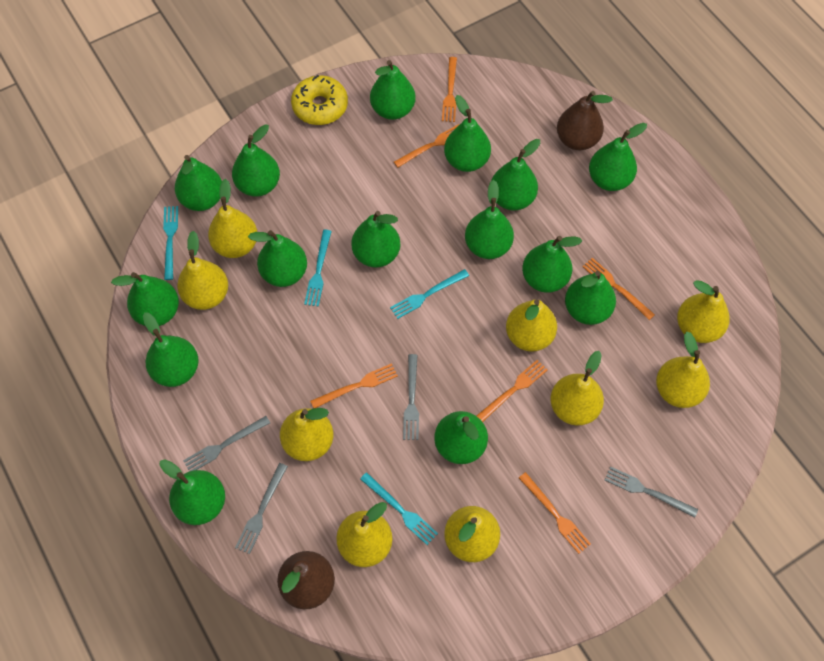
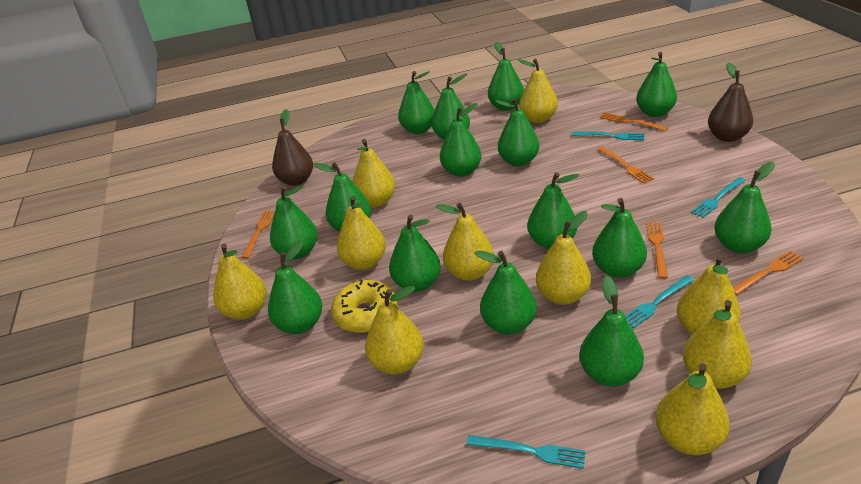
grey fork: 4 -> 0
orange fork: 6 -> 5
yellow pear: 9 -> 10

